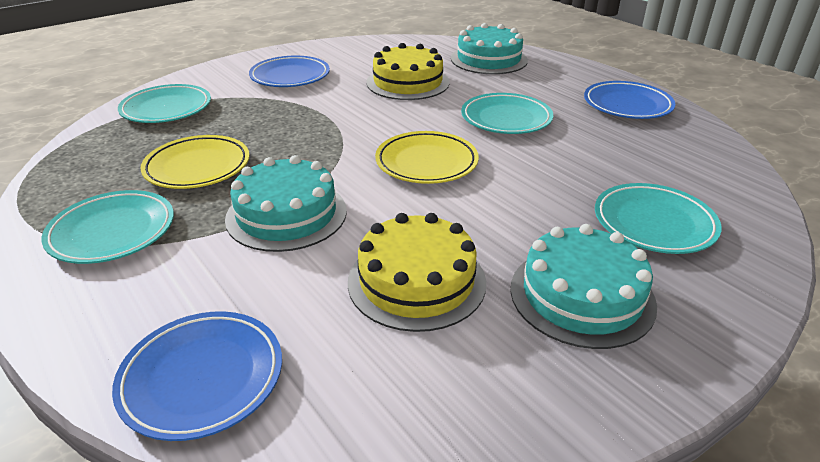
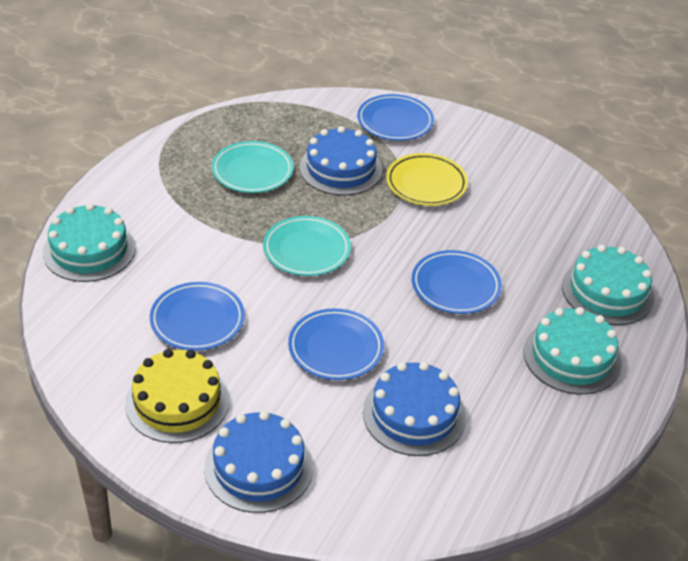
blue cake: 0 -> 3
blue plate: 3 -> 4
turquoise plate: 4 -> 2
yellow cake: 2 -> 1
yellow plate: 2 -> 1

